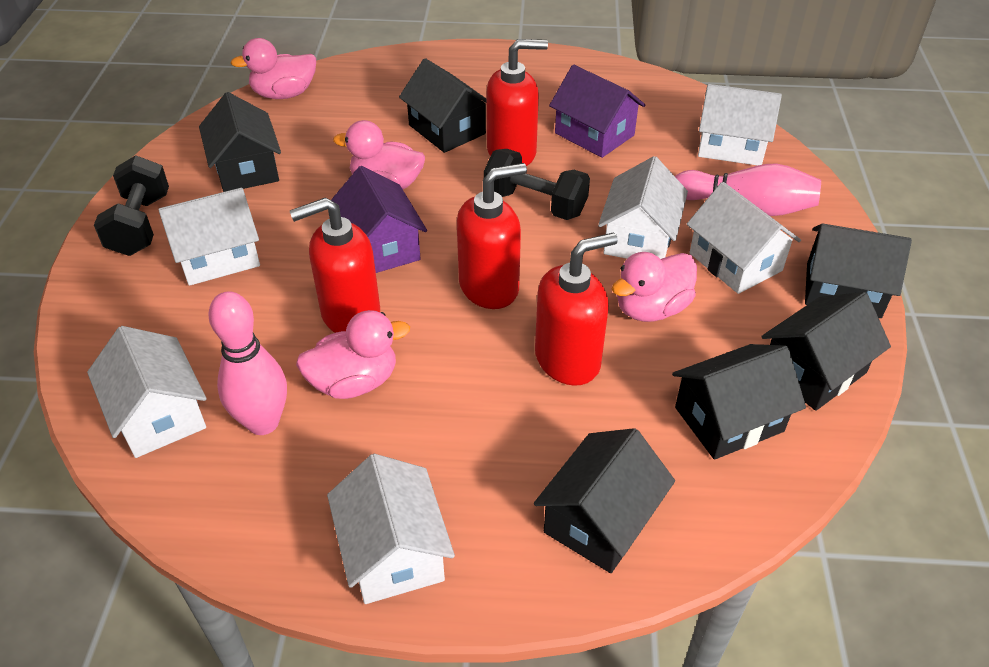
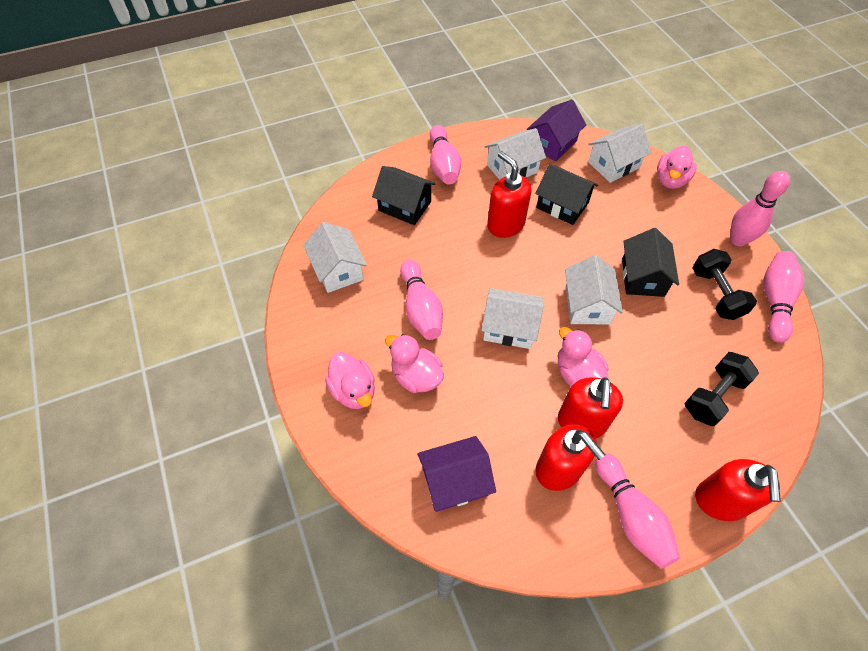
black house: 6 -> 3
pink bowling pin: 2 -> 5
white house: 6 -> 5

